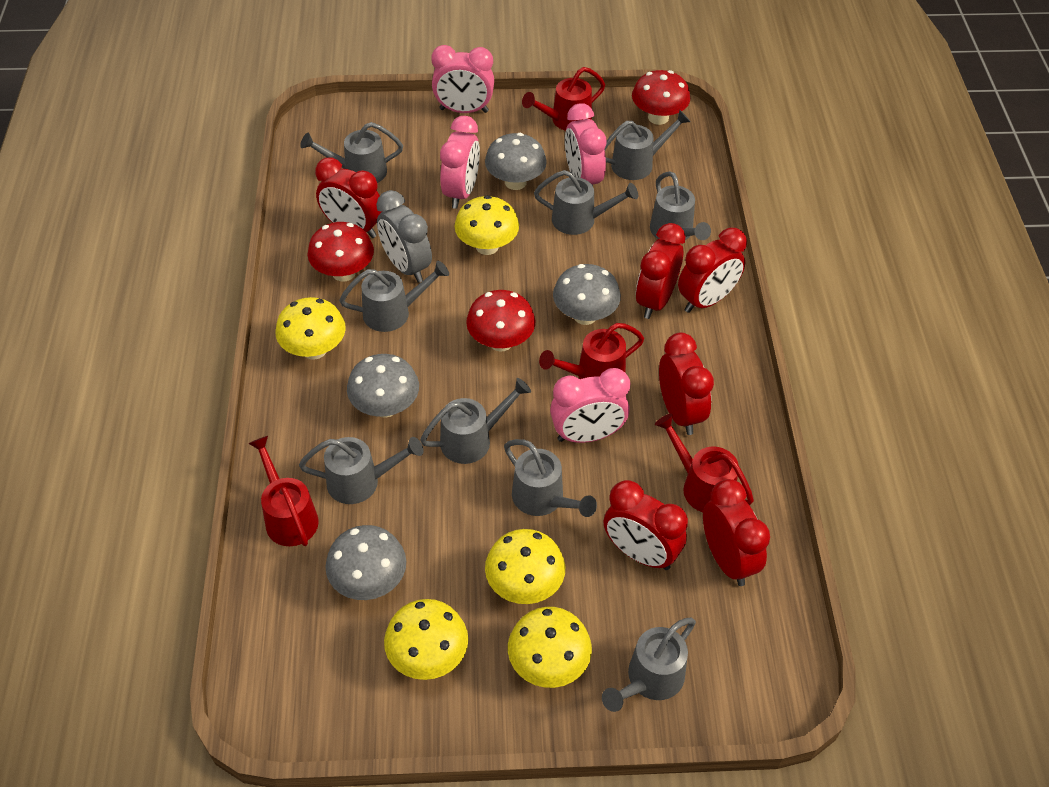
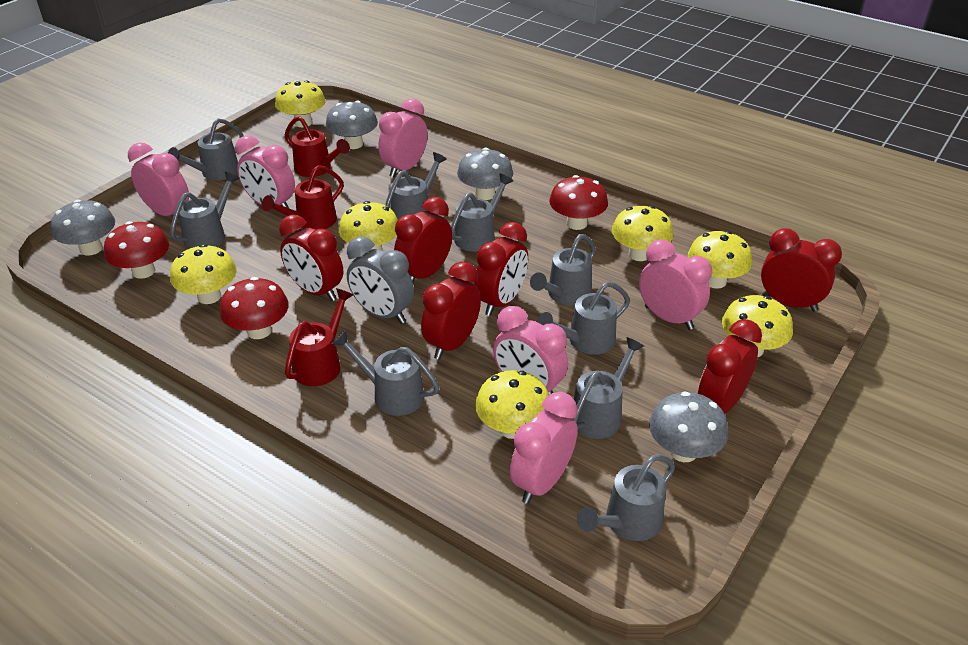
pink clock: 4 -> 6
red watering can: 4 -> 3
yellow mushroom: 5 -> 7

